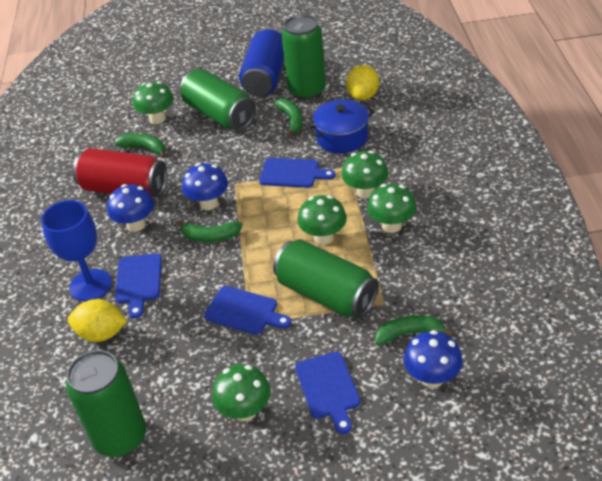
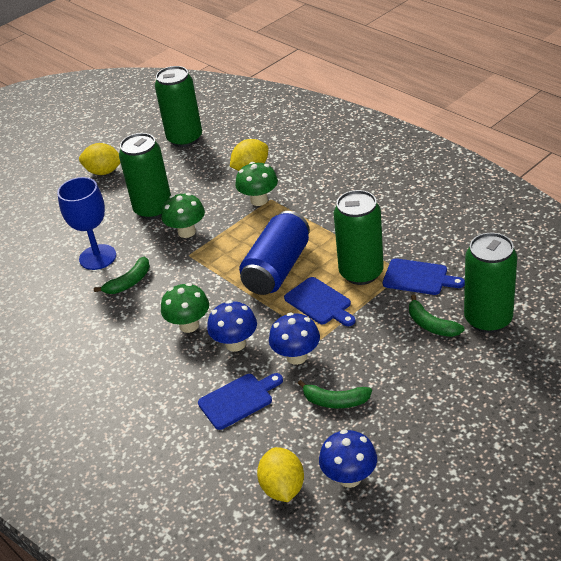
blue cutting board: 4 -> 3
blue pot: 1 -> 0
green banana: 4 -> 3
green mushroom: 5 -> 3
red can: 1 -> 0
yellow lemon: 2 -> 3

